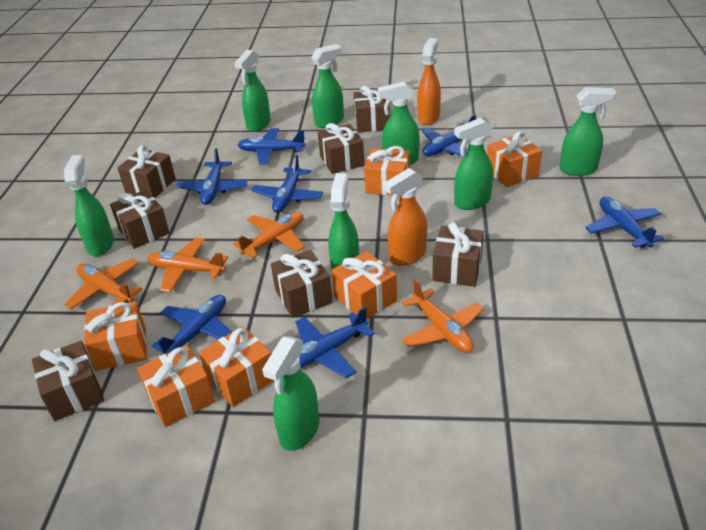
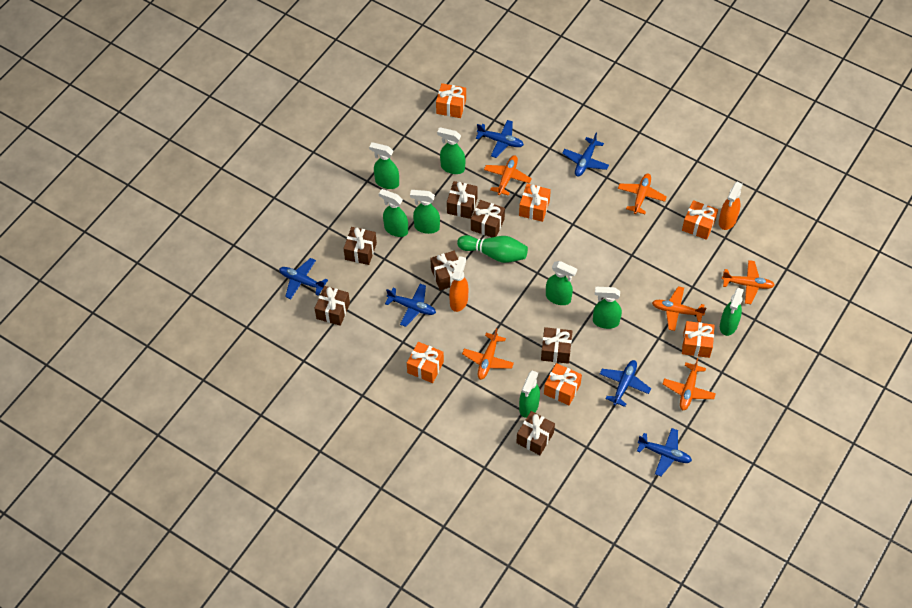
blue plane: 7 -> 6
green bowling pin: 0 -> 1
orange plane: 4 -> 6

